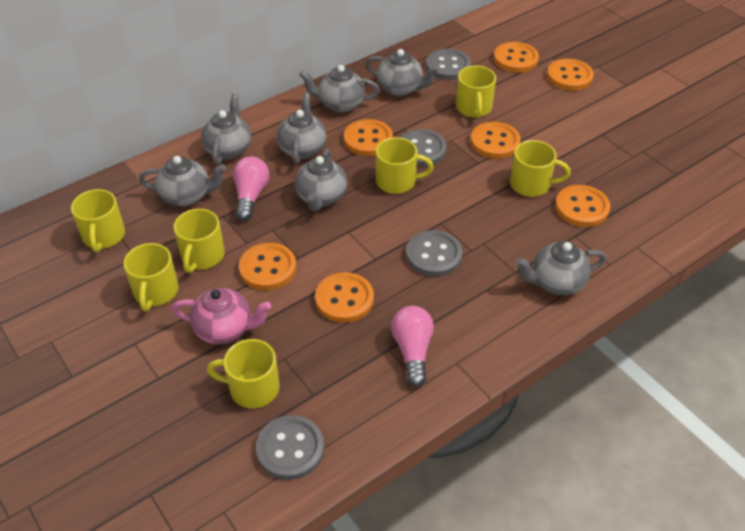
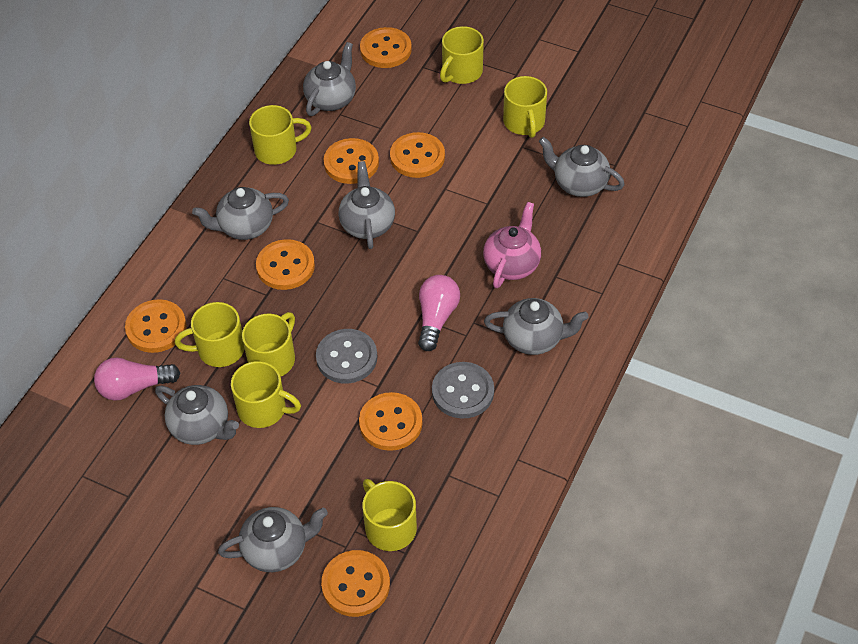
grey button: 4 -> 2

